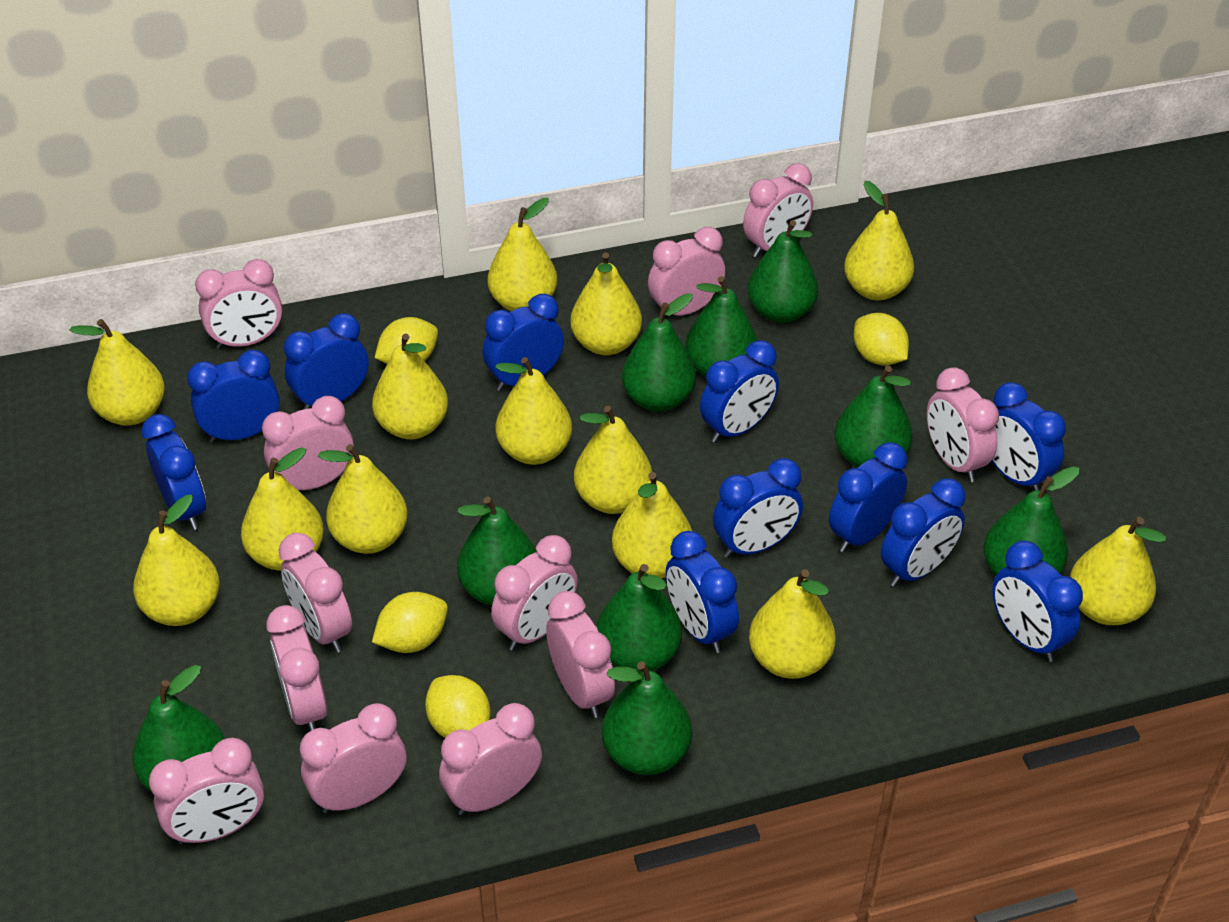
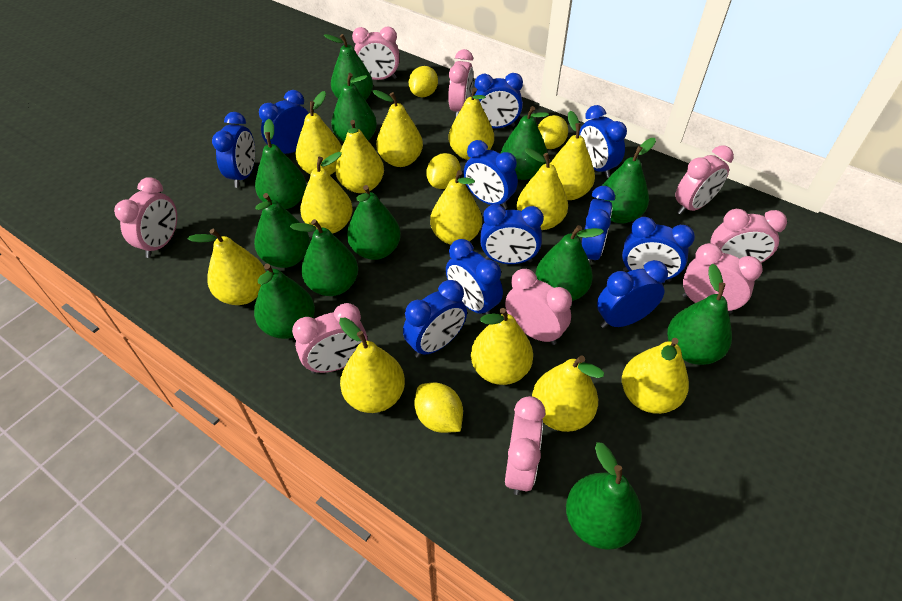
green pear: 9 -> 12
pink clock: 12 -> 9

